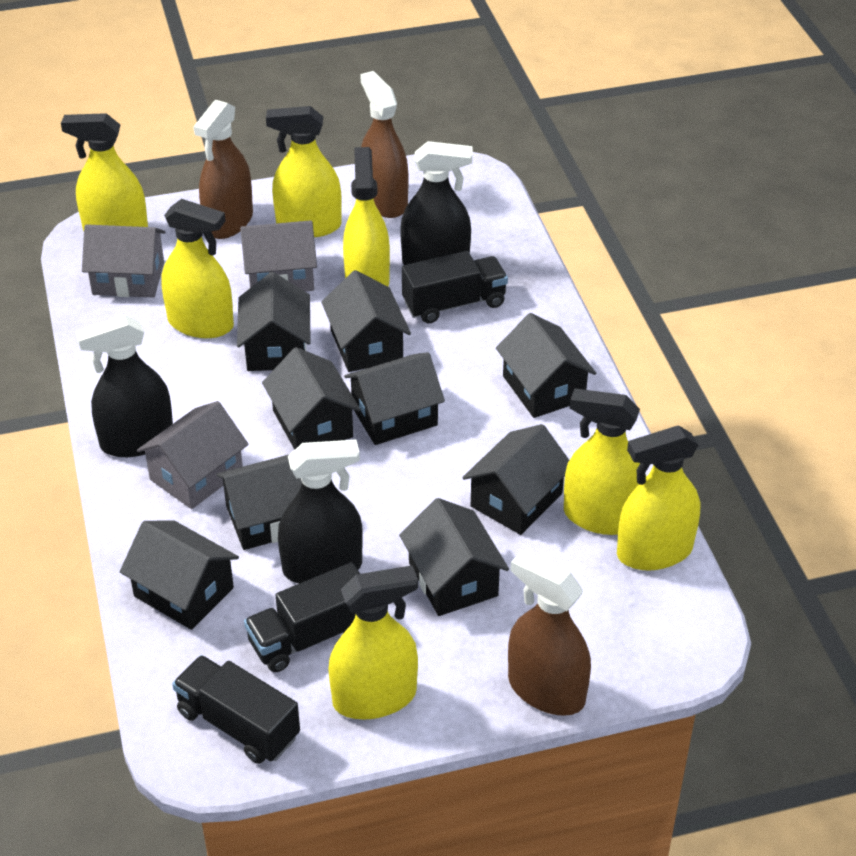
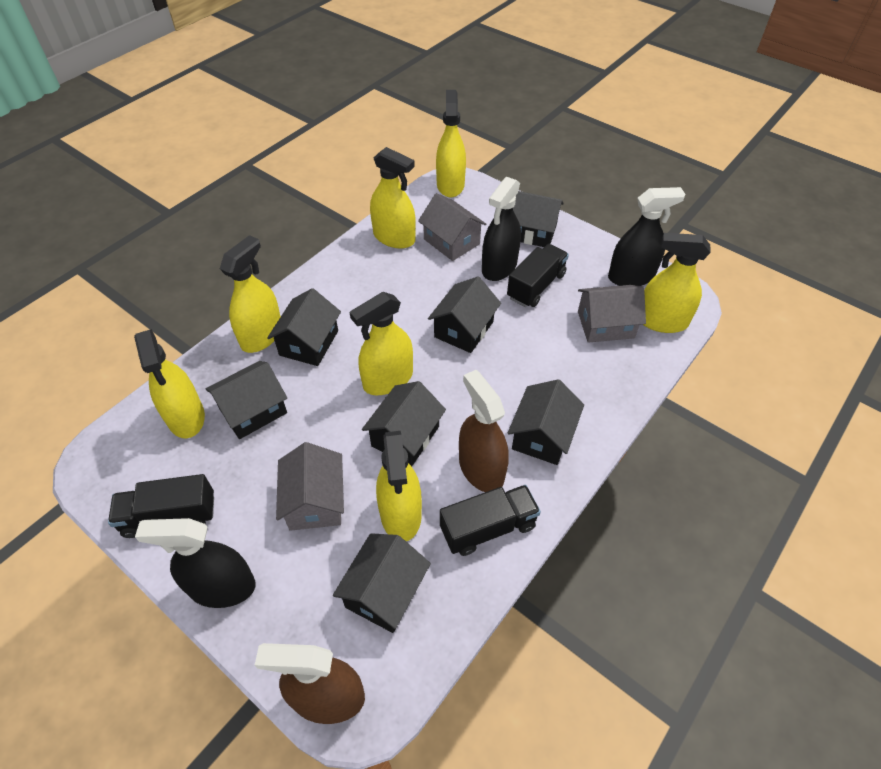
black house: 9 -> 7
brown spray bottle: 3 -> 2

